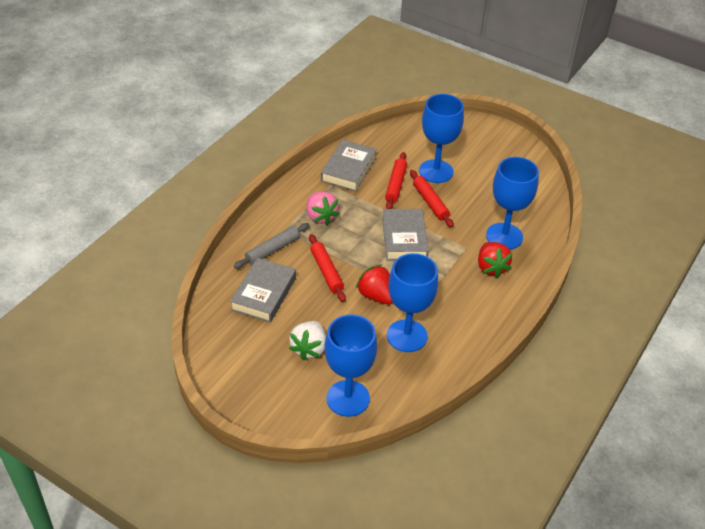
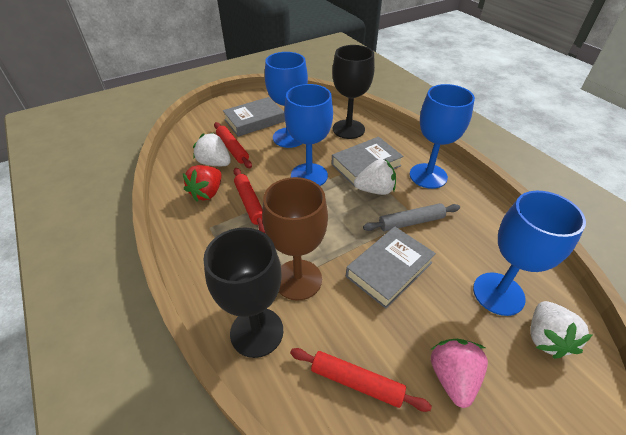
black goblet: 0 -> 2
brown goblet: 0 -> 1
red strawberry: 2 -> 1
white strawberry: 1 -> 3

